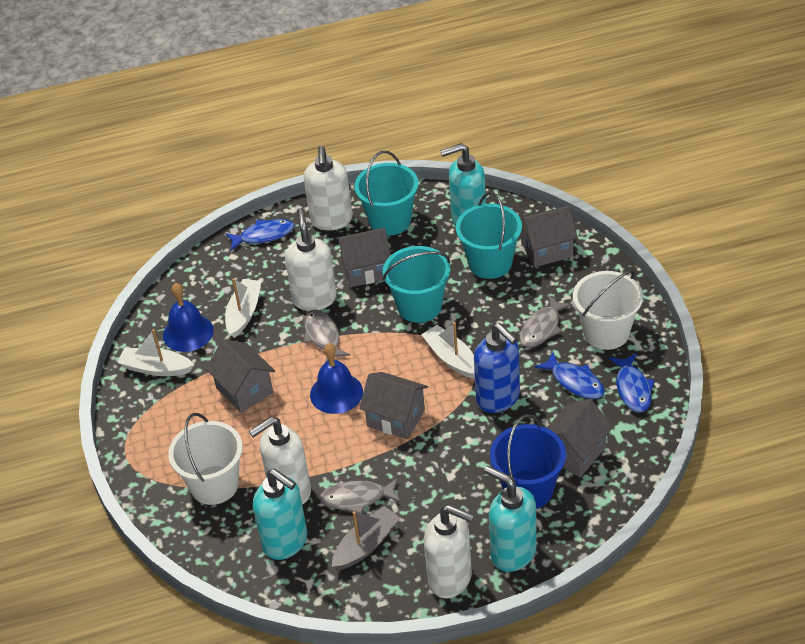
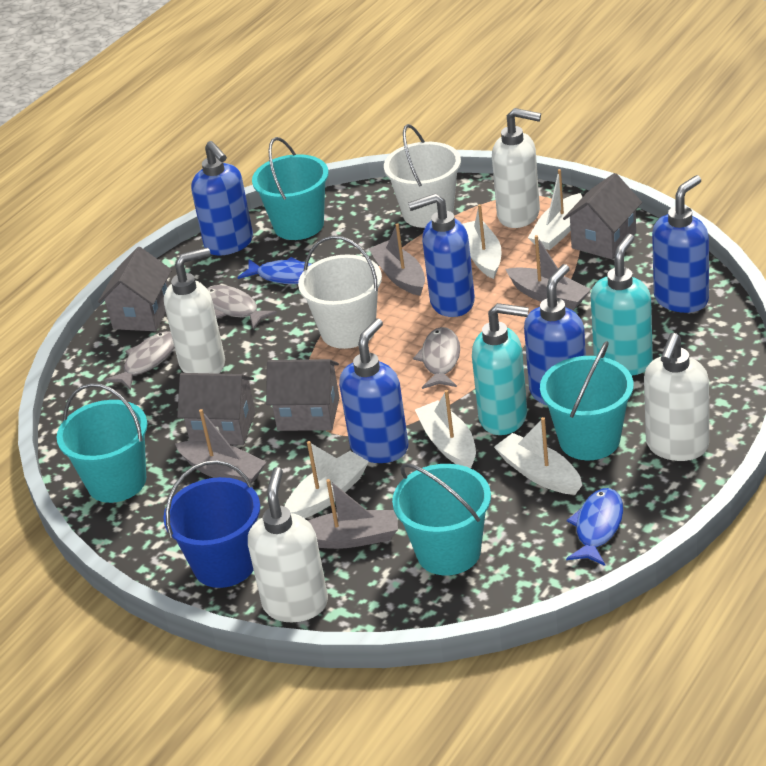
blue bell: 2 -> 0
blue fish: 3 -> 2
blue soap dispenser: 1 -> 5
grey boat: 1 -> 4
grey house: 5 -> 4
turquoise bucket: 3 -> 4
turquoise soap dispenser: 3 -> 2
white boat: 3 -> 5

